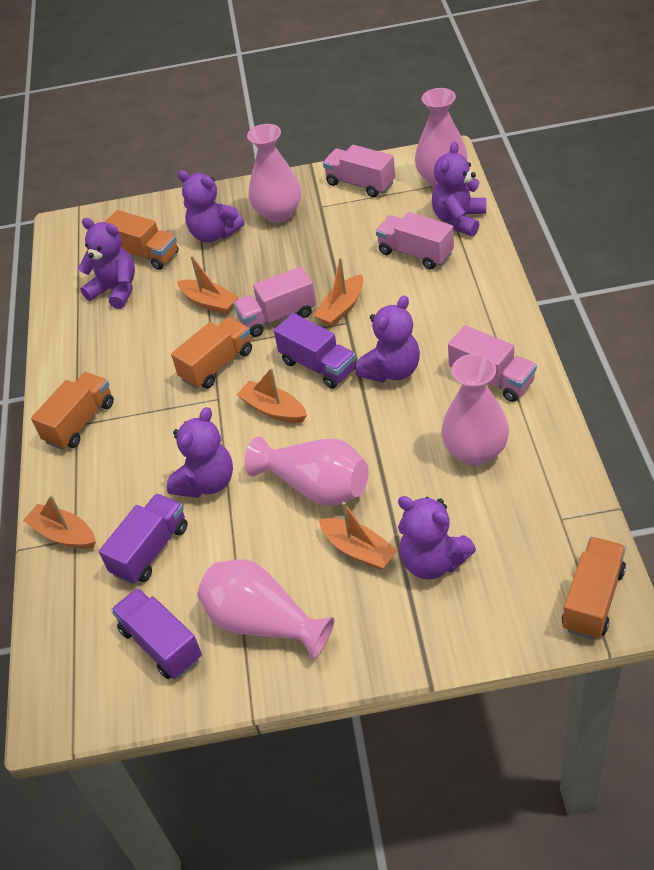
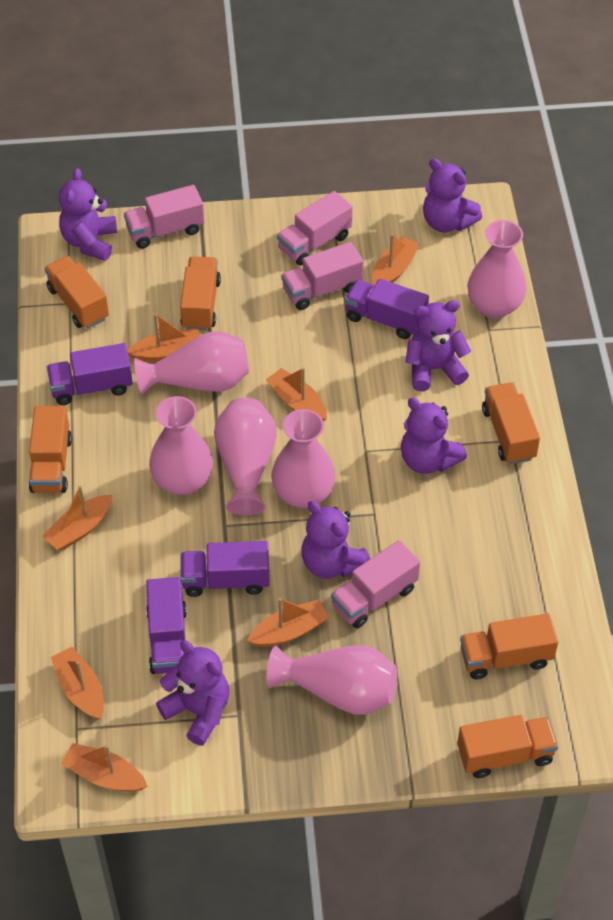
orange boat: 5 -> 7
orange truck: 4 -> 6
pink vase: 5 -> 6
purple truck: 3 -> 4

